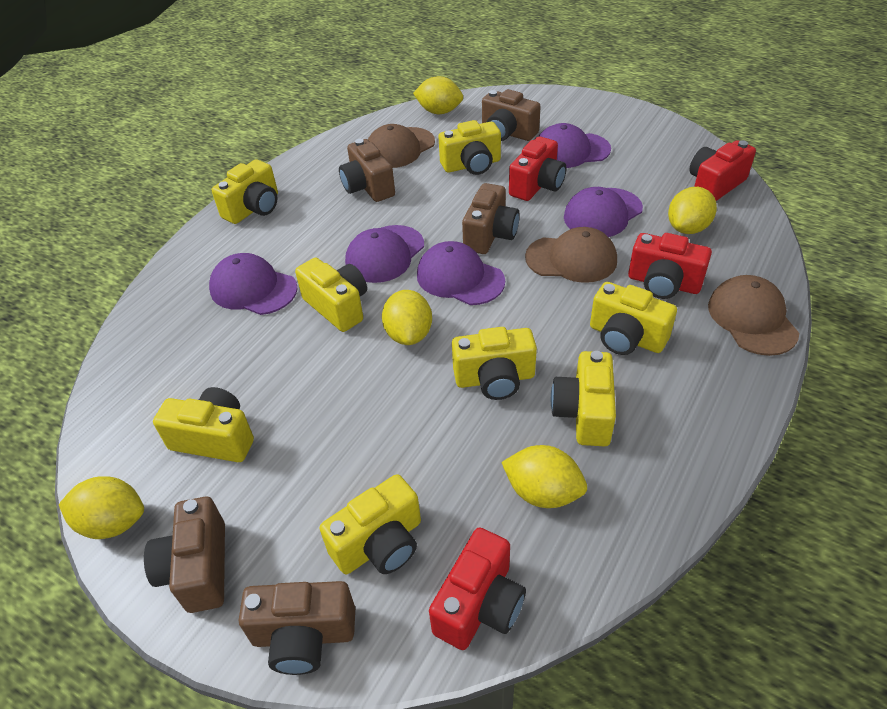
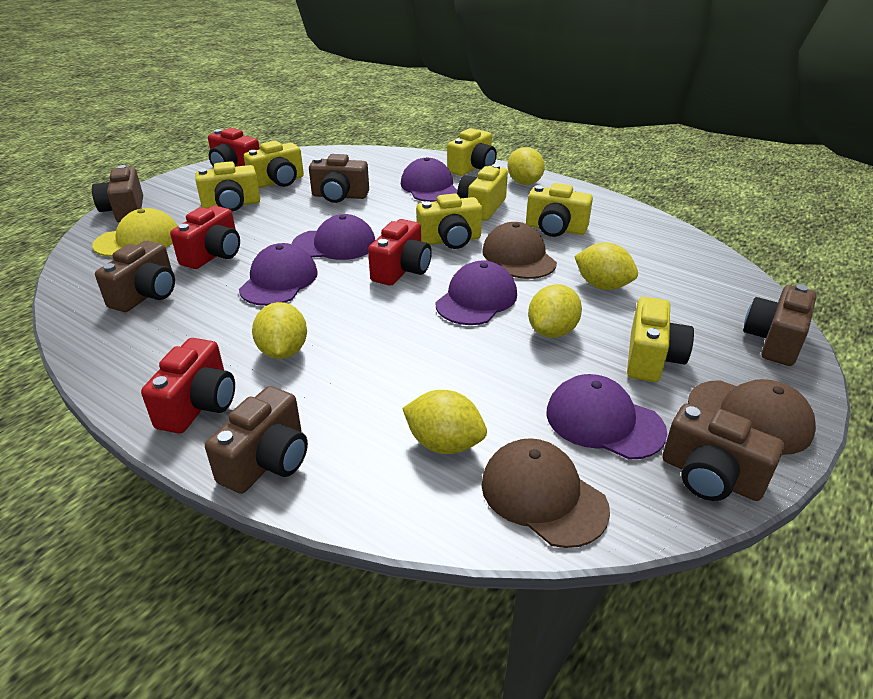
brown camera: 5 -> 6
yellow camera: 8 -> 7
yellow cap: 0 -> 1

